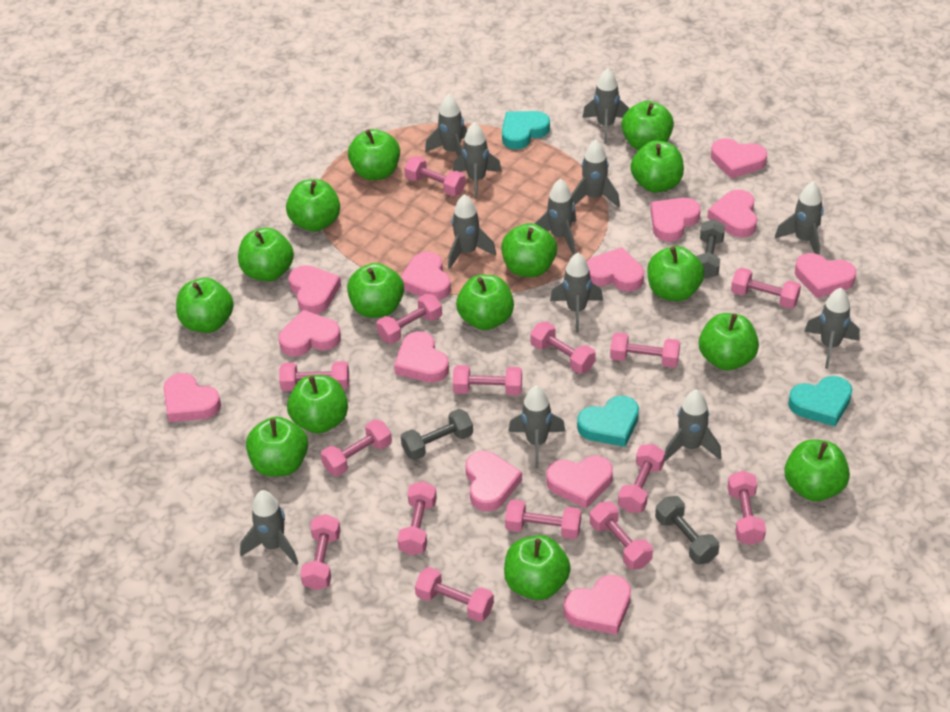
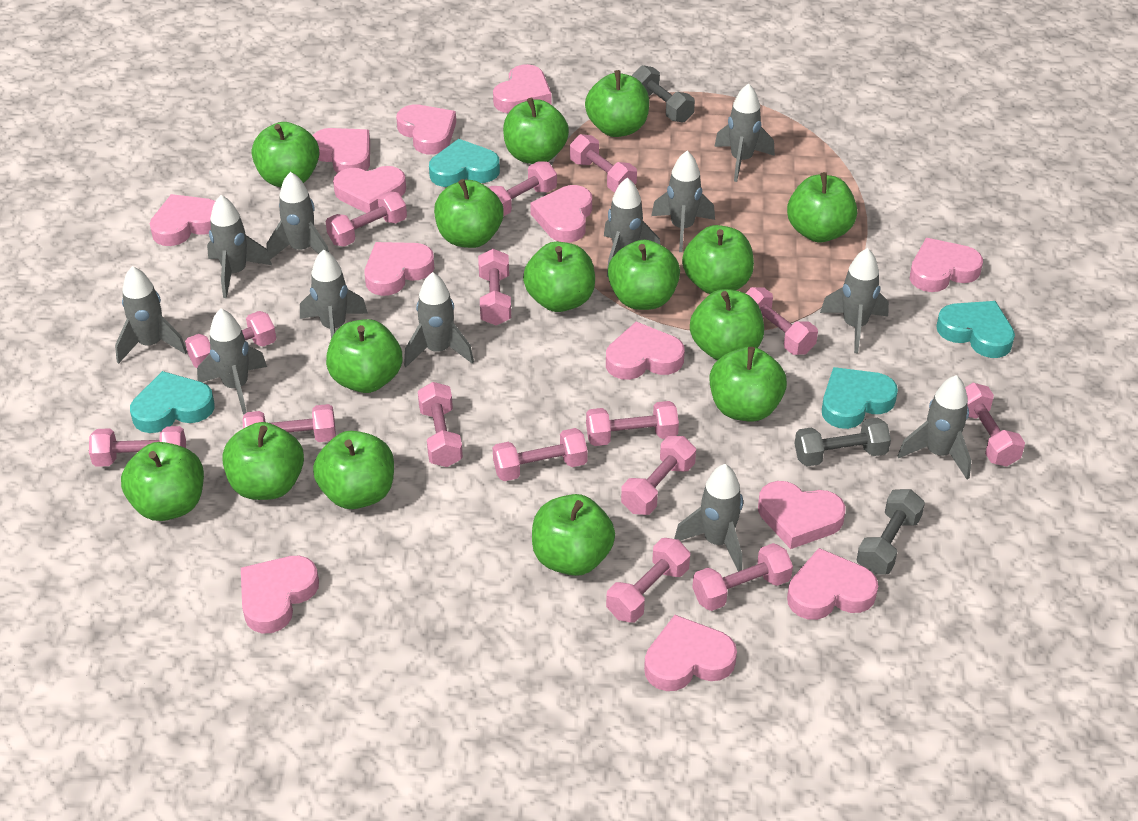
turquoise heart: 3 -> 4

